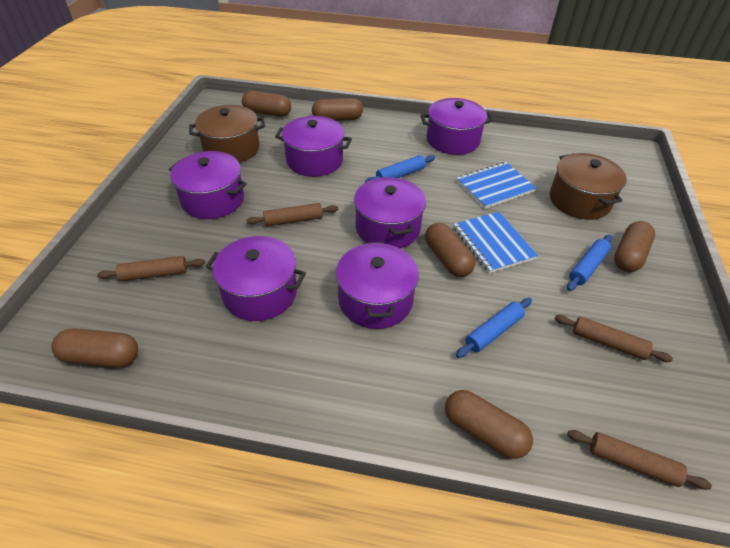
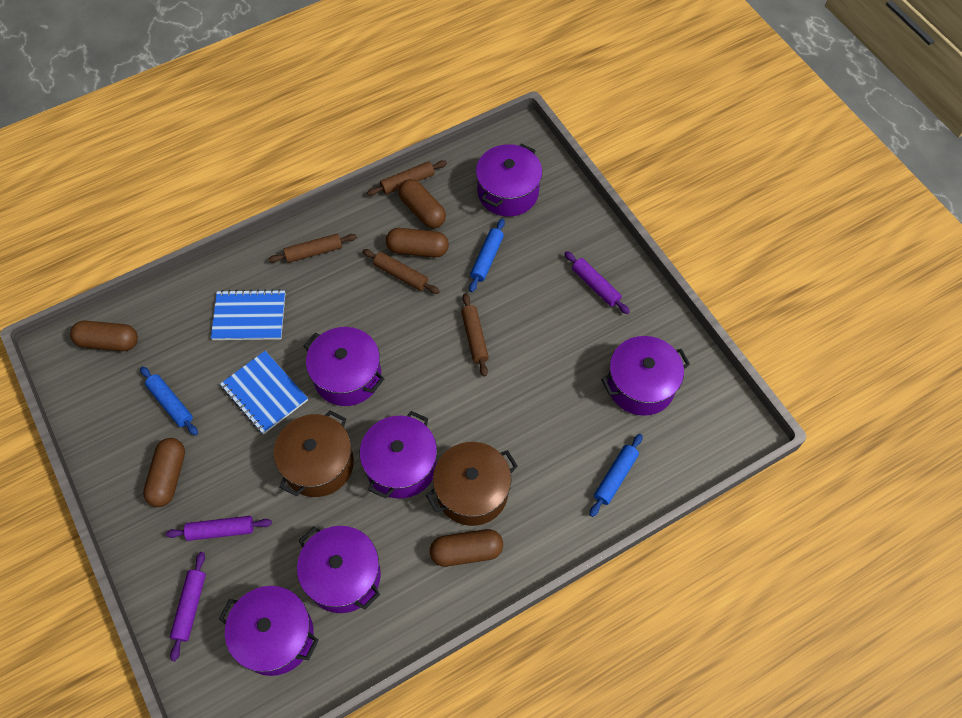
brown capsule: 6 -> 5
purple rolling pin: 0 -> 3

